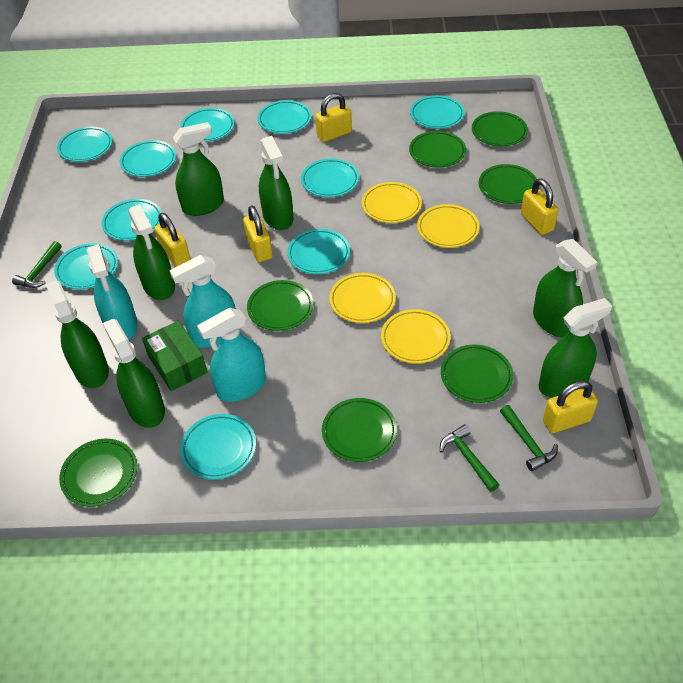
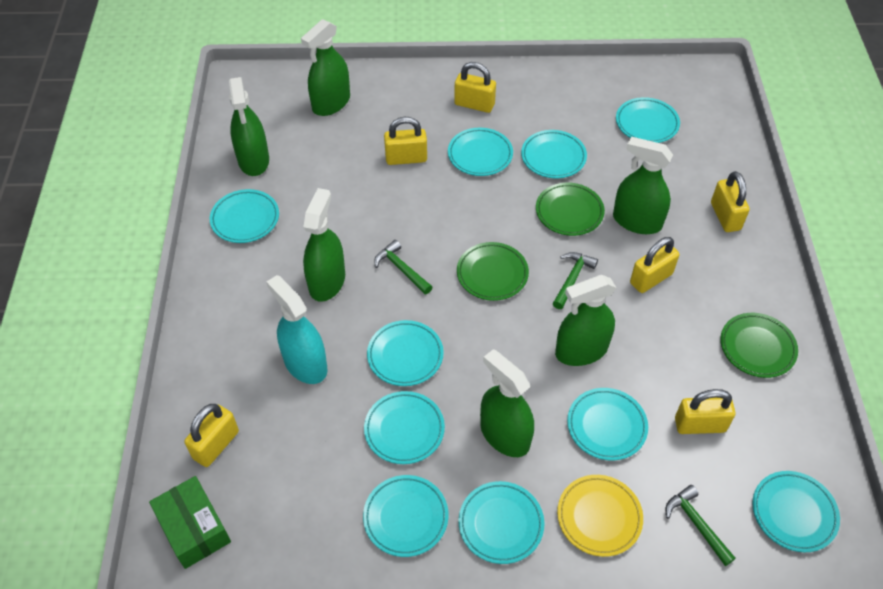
green plate: 7 -> 3
green spray bottle: 7 -> 6
turquoise spray bottle: 3 -> 1
yellow padlock: 5 -> 6
yellow plate: 4 -> 1

